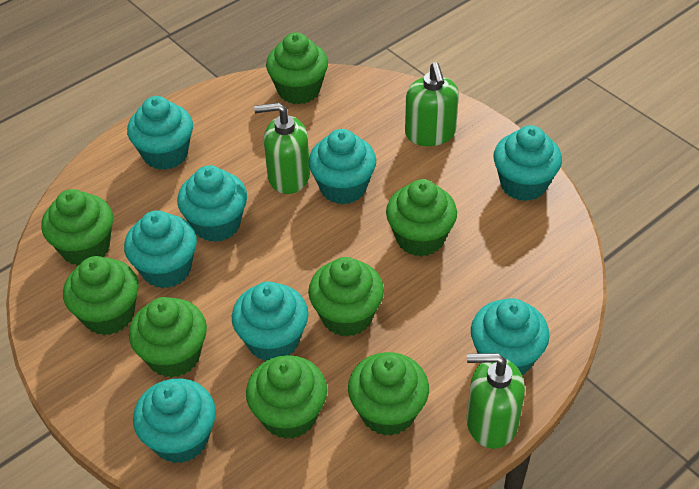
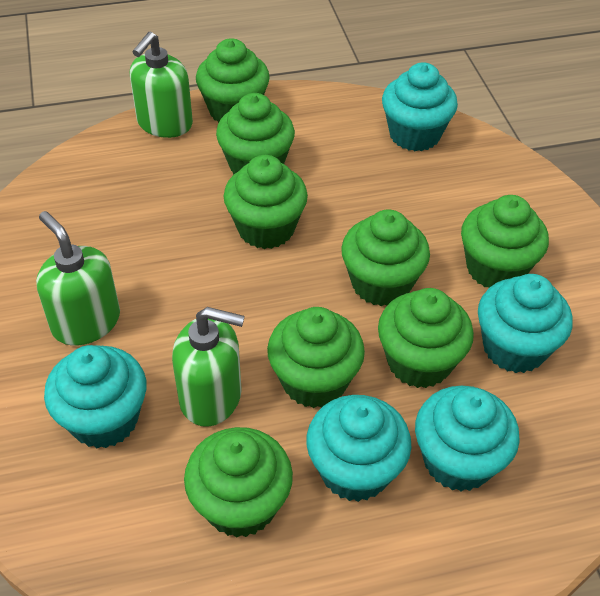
turquoise cupcake: 8 -> 5

